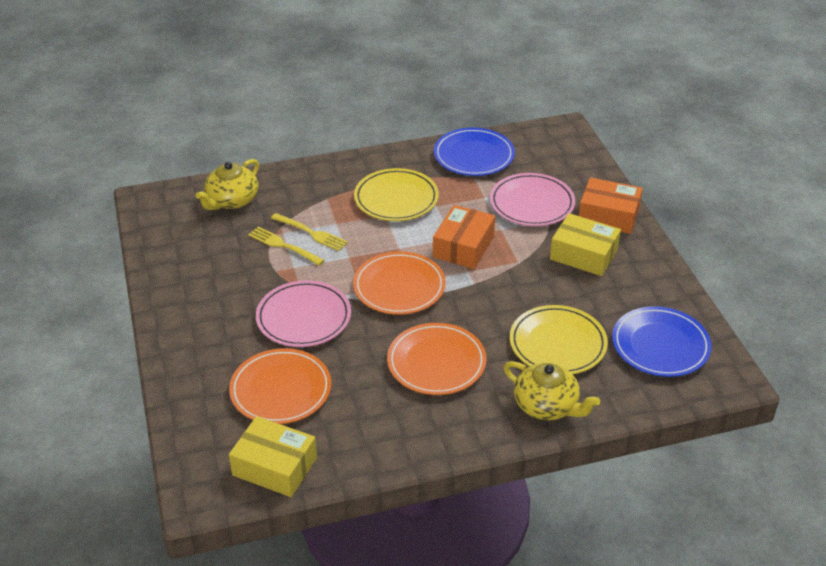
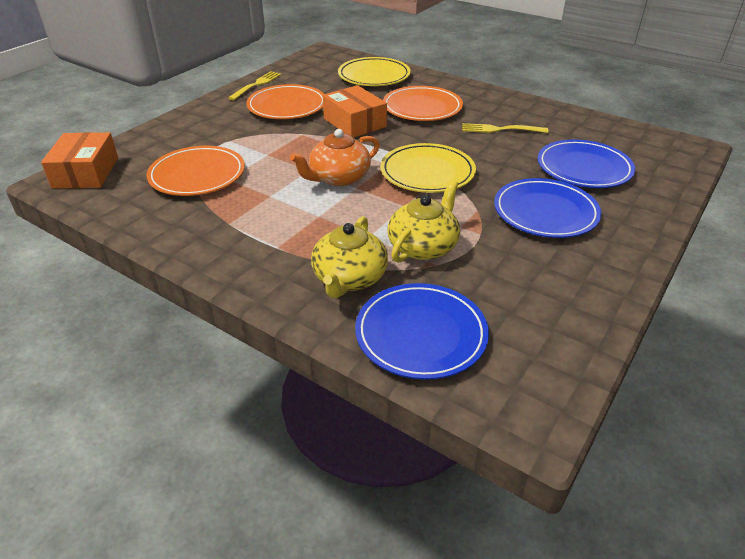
blue plate: 2 -> 3
orange teapot: 0 -> 1
pink plate: 2 -> 0
yellow box: 2 -> 0

